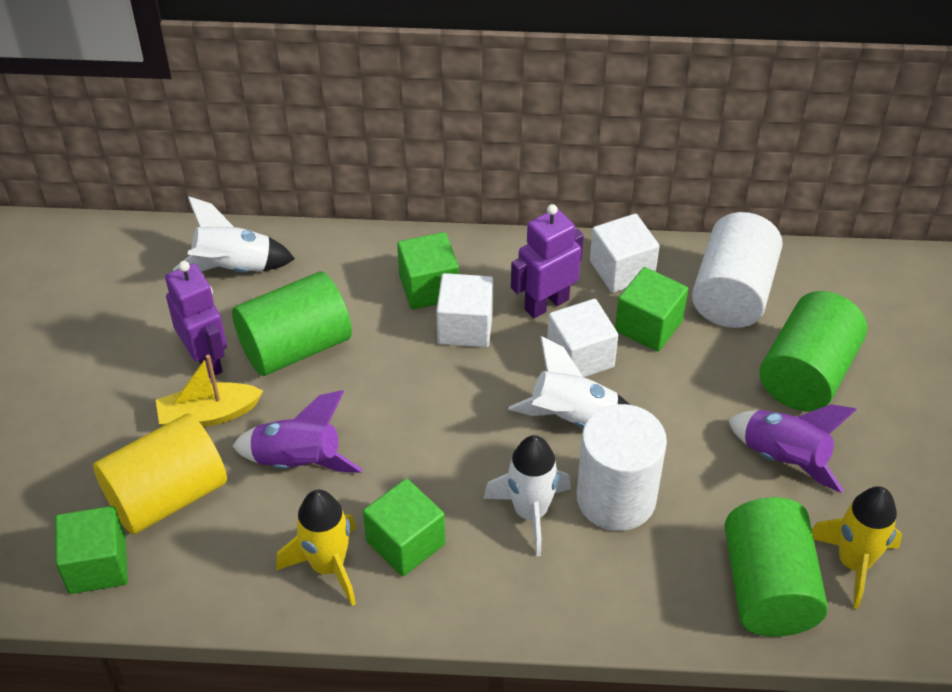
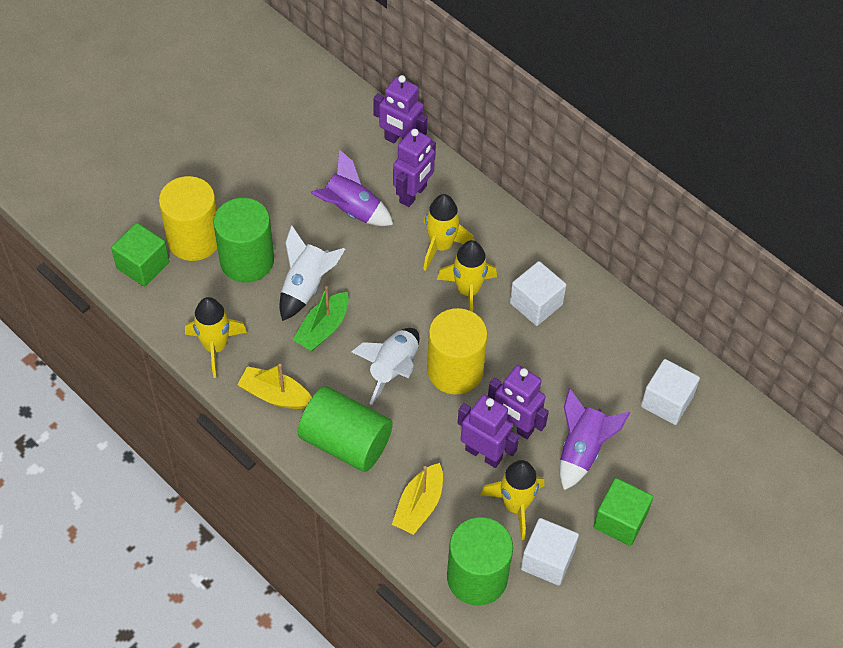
green boat: 0 -> 1
green cube: 4 -> 2
purple robot: 2 -> 4
white cylinder: 2 -> 0
white rocket: 3 -> 2
yellow boat: 1 -> 2
yellow cylinder: 1 -> 2
yellow rocket: 2 -> 4

